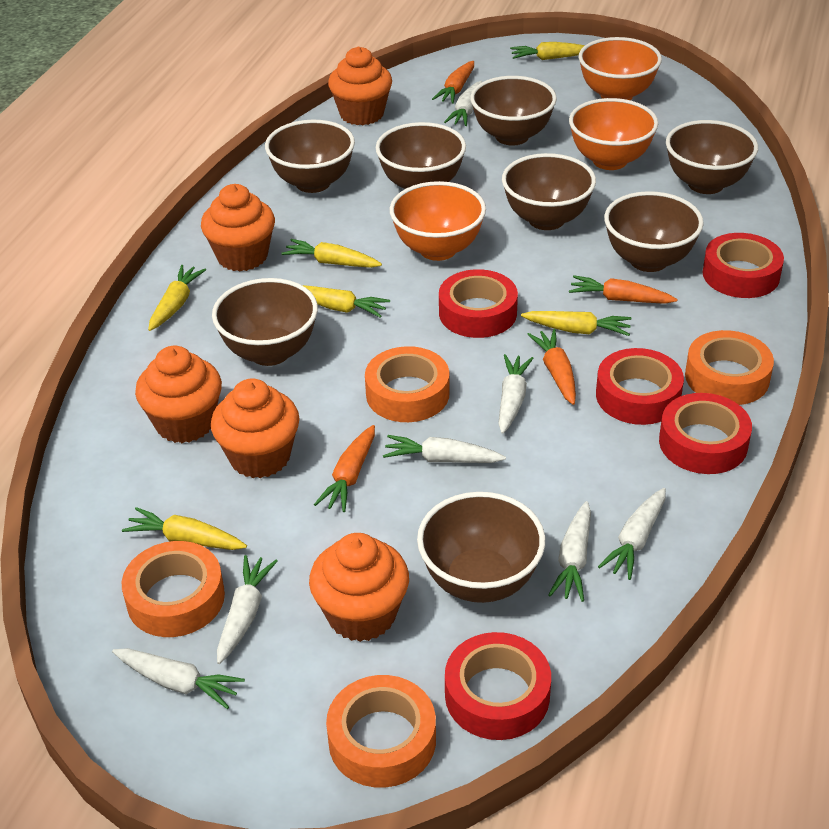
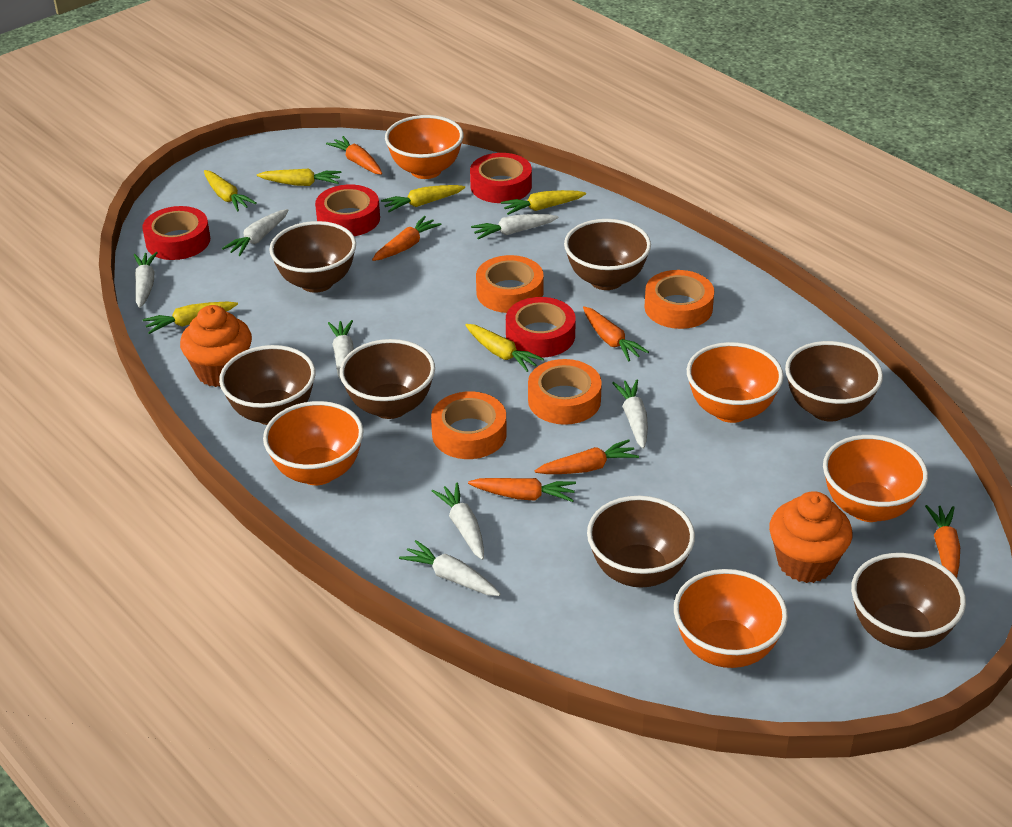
brown bowl: 8 -> 7
orange bowl: 3 -> 5
orange carrot: 4 -> 6
orange cupcake: 5 -> 2
red tape: 5 -> 4

